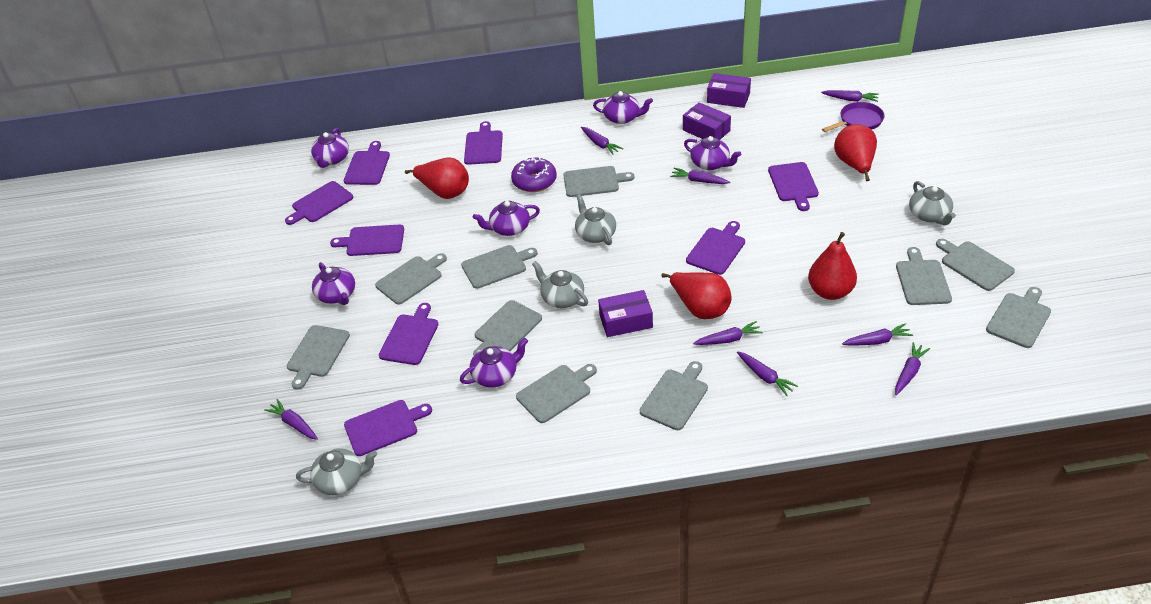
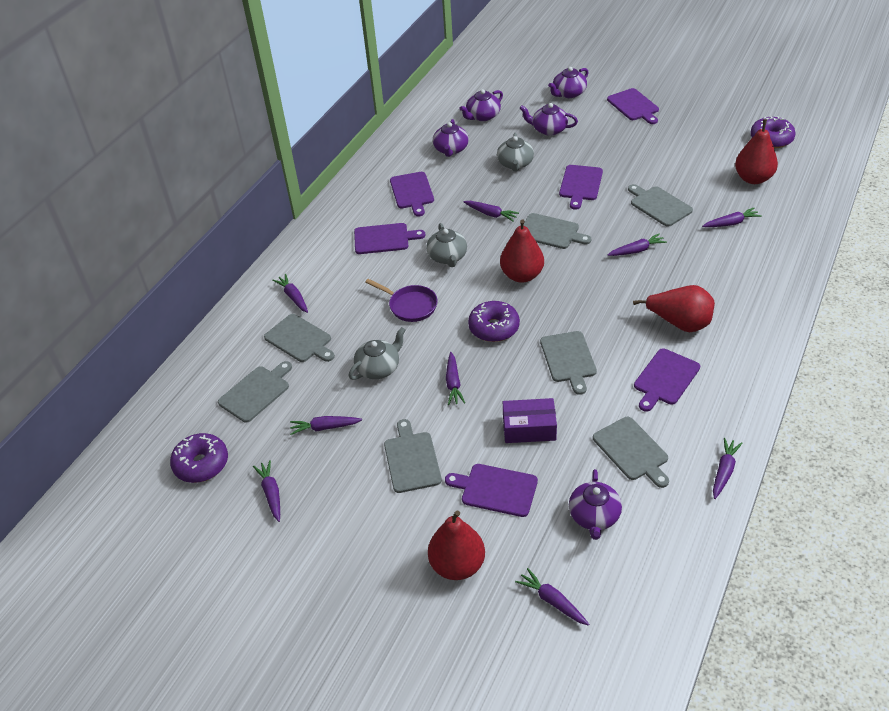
grey cutting board: 10 -> 7
grey teapot: 4 -> 3
purple box: 3 -> 1
purple carrot: 8 -> 9
purple cutting board: 8 -> 6
purple donut: 1 -> 3
purple teapot: 6 -> 5

